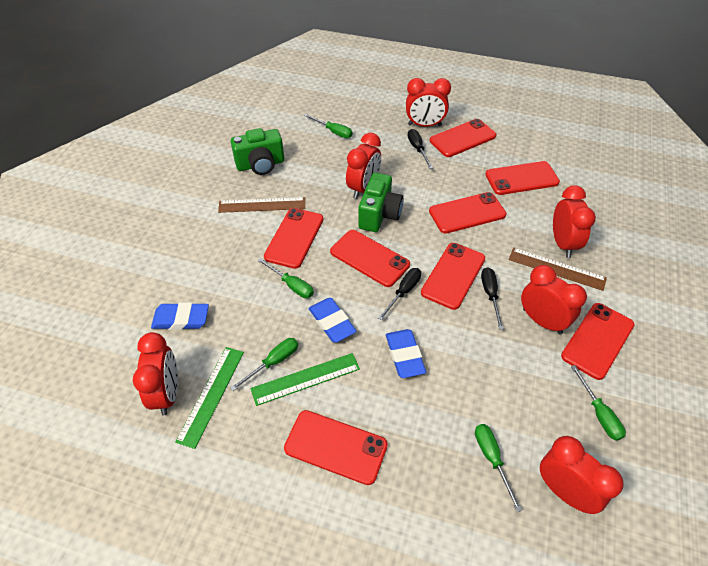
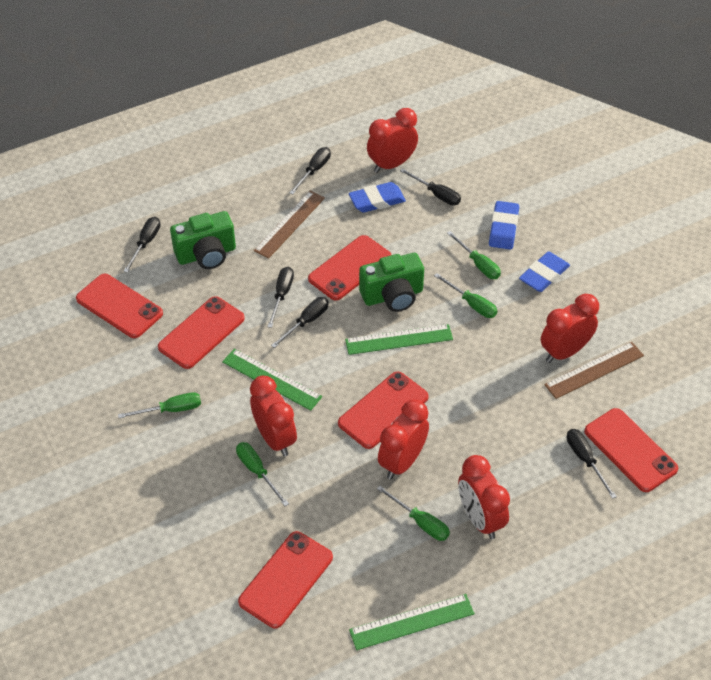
black screwdriver: 3 -> 6
green ruler: 2 -> 3
red clock: 6 -> 5
red phone: 8 -> 6

